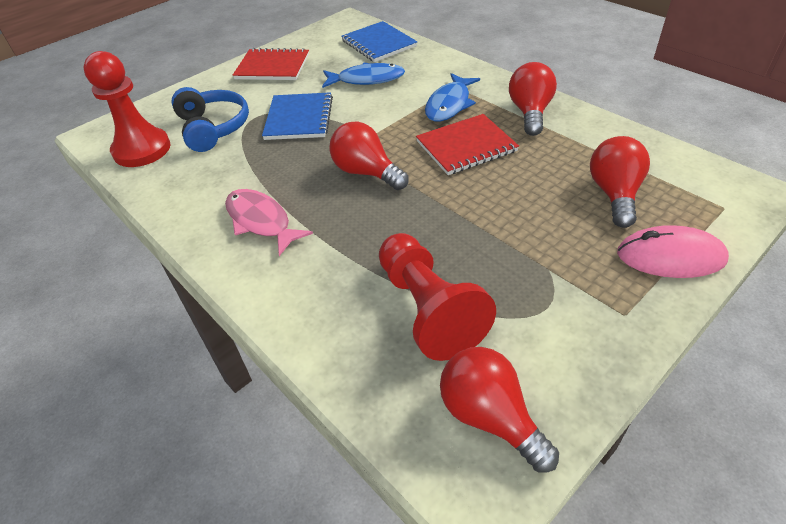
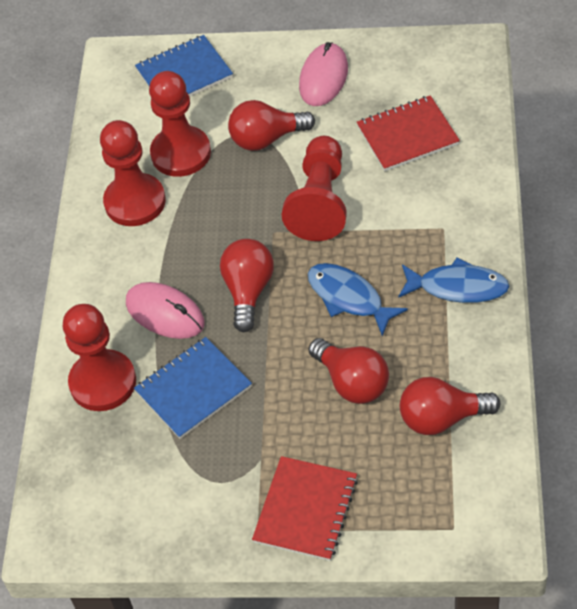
blue headphones: 1 -> 0
pink fish: 1 -> 0
pink mouse: 1 -> 2
red pawn: 2 -> 4

